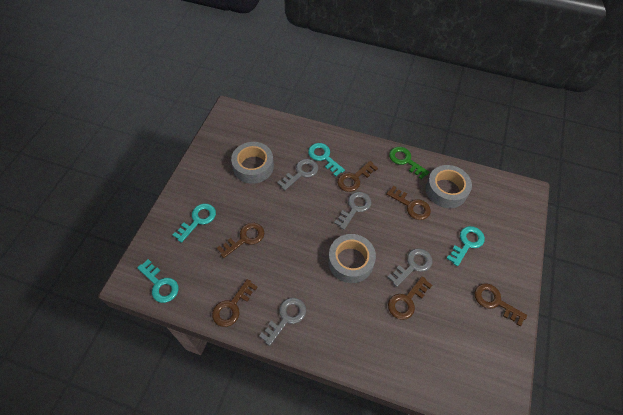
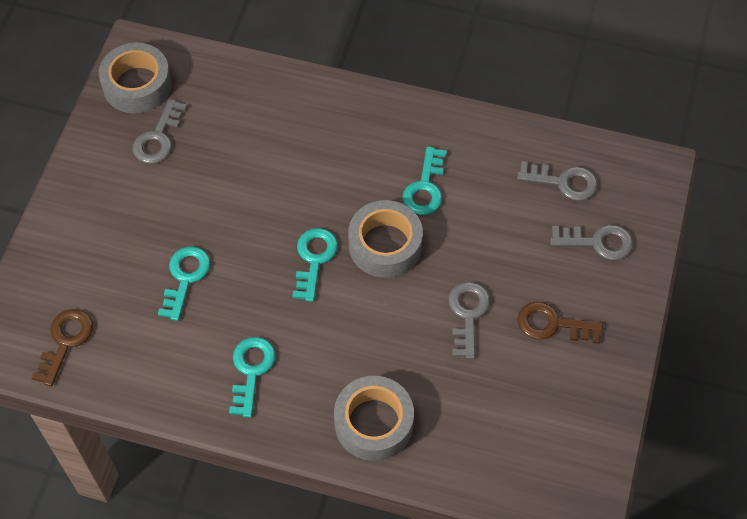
brown key: 6 -> 2
green key: 1 -> 0

